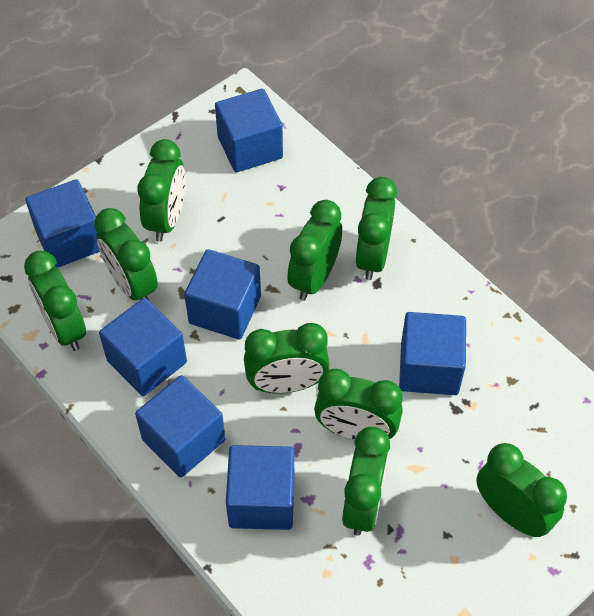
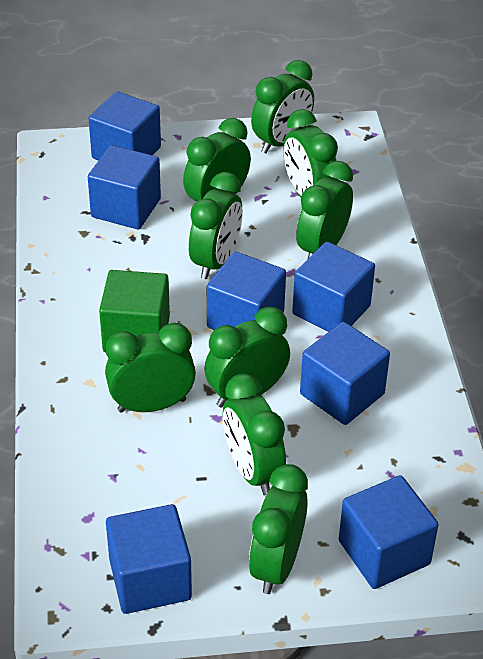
green cube: 0 -> 1

